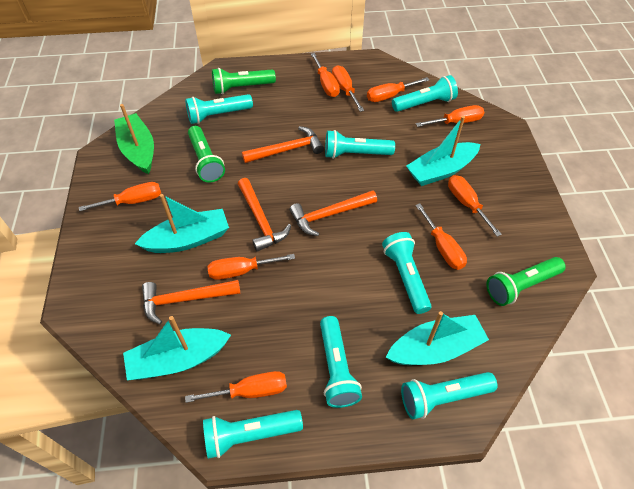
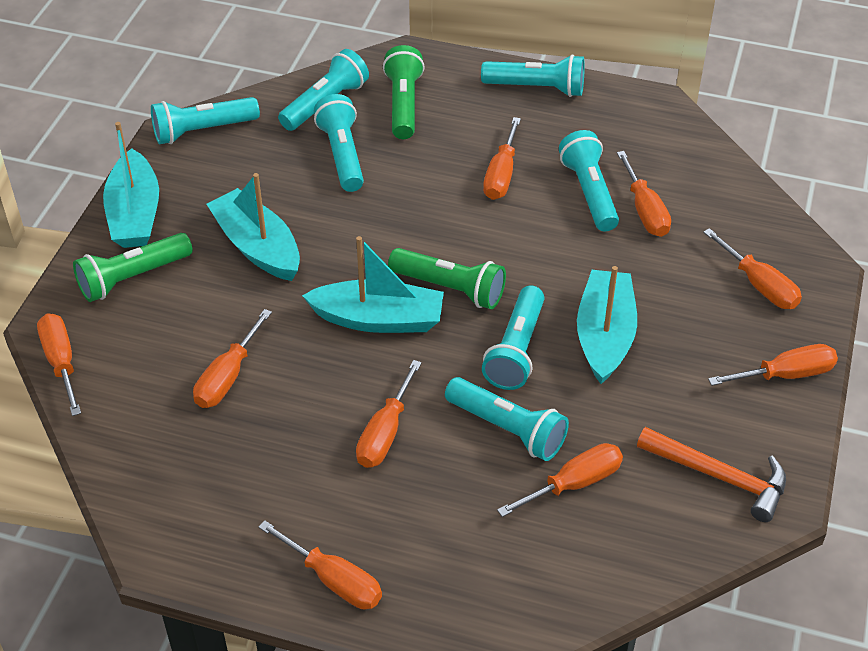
green boat: 1 -> 0
orange hammer: 4 -> 1

